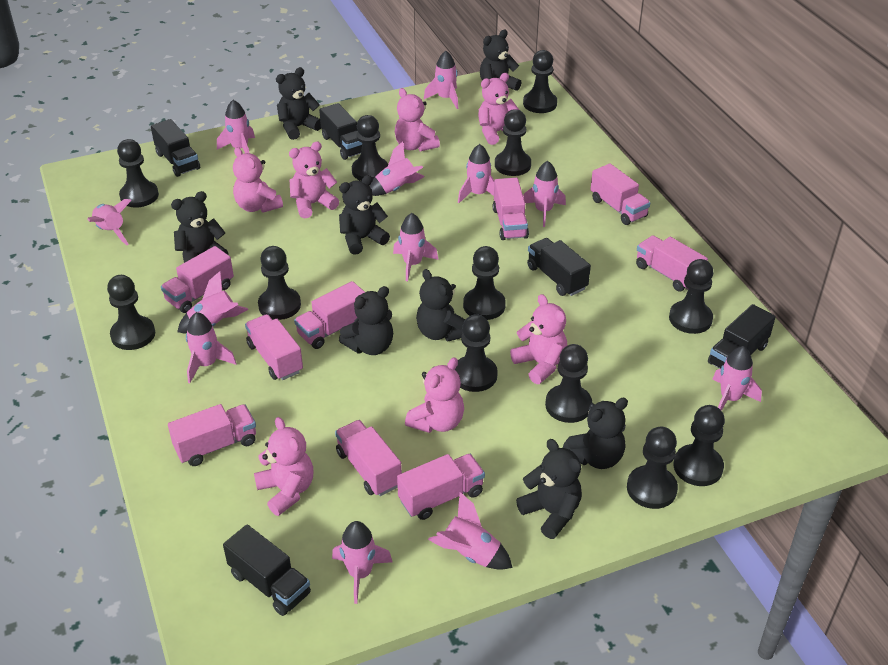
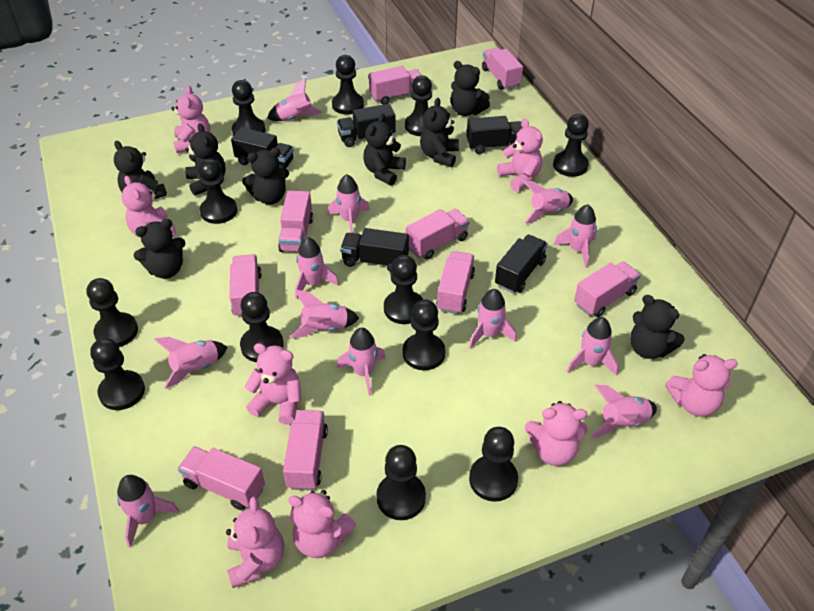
pink teddy bear: 7 -> 8

